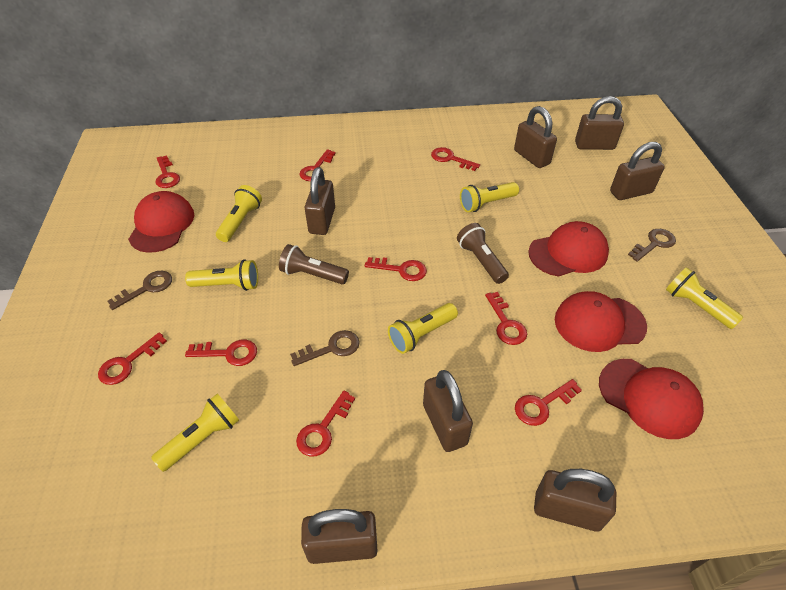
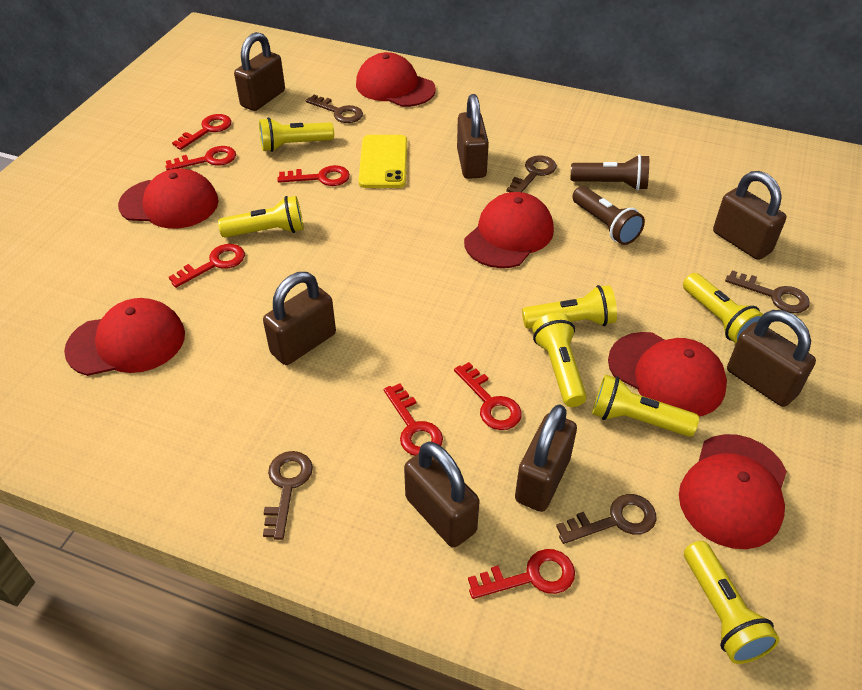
brown key: 3 -> 5
red cap: 4 -> 6
red key: 9 -> 7
yellow flashlight: 6 -> 7
yellow phone: 0 -> 1

